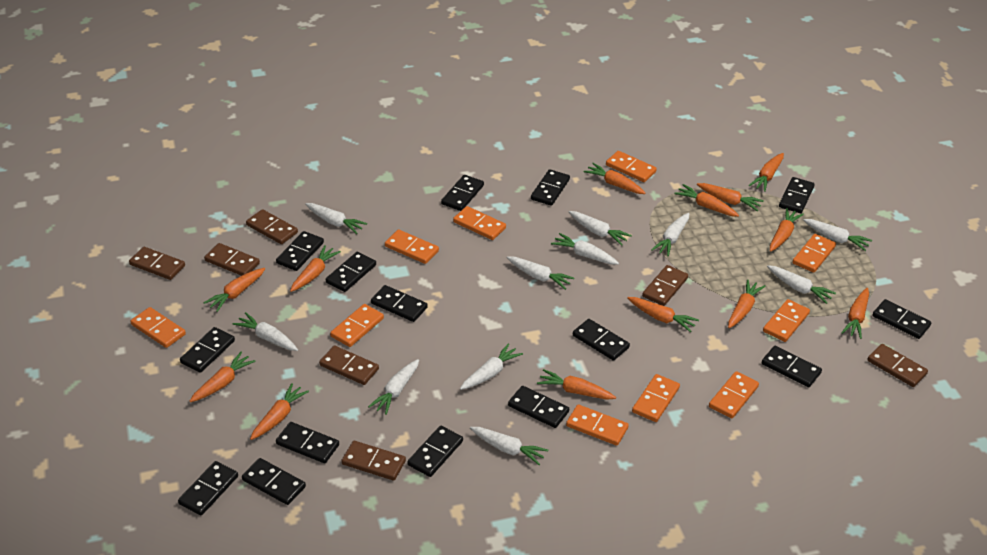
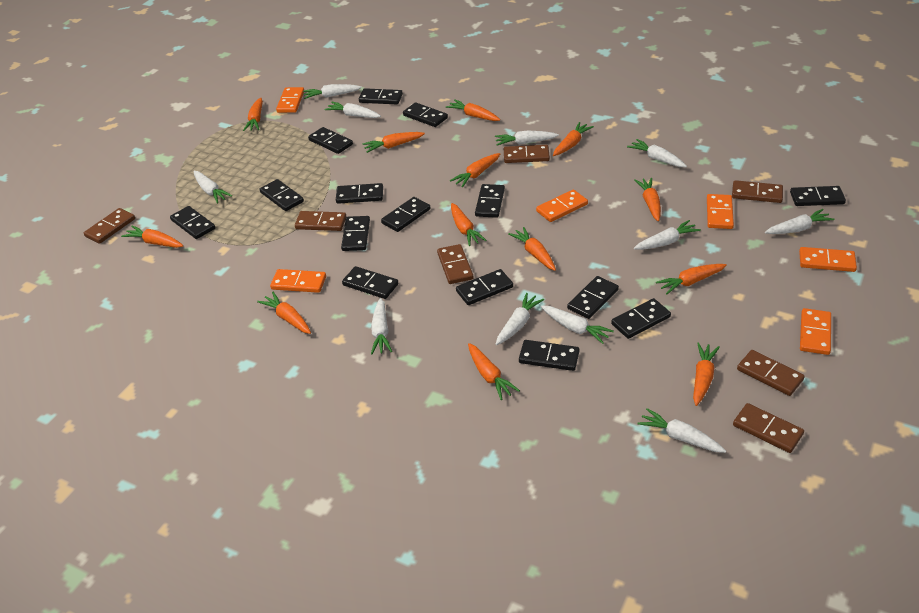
orange domino: 10 -> 6

